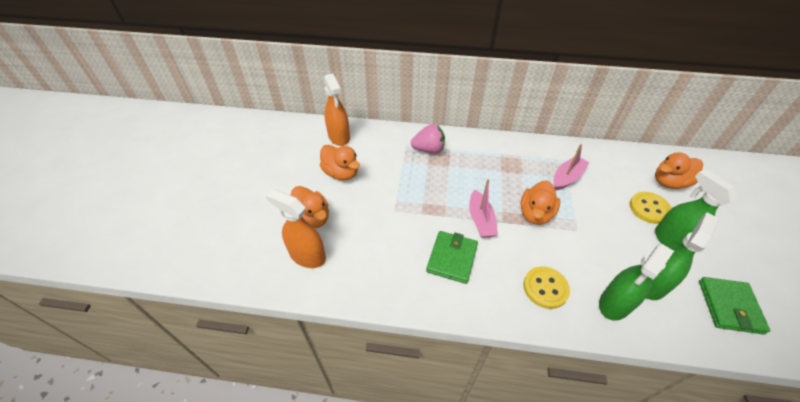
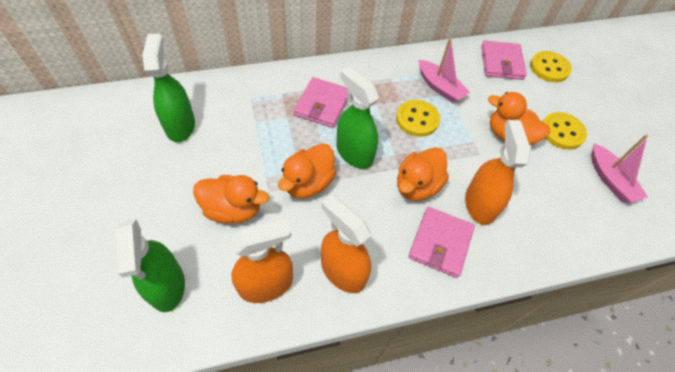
green wallet: 2 -> 0
orange spray bottle: 2 -> 3
pink strawberry: 1 -> 0
pink wallet: 0 -> 3
yellow button: 2 -> 3

